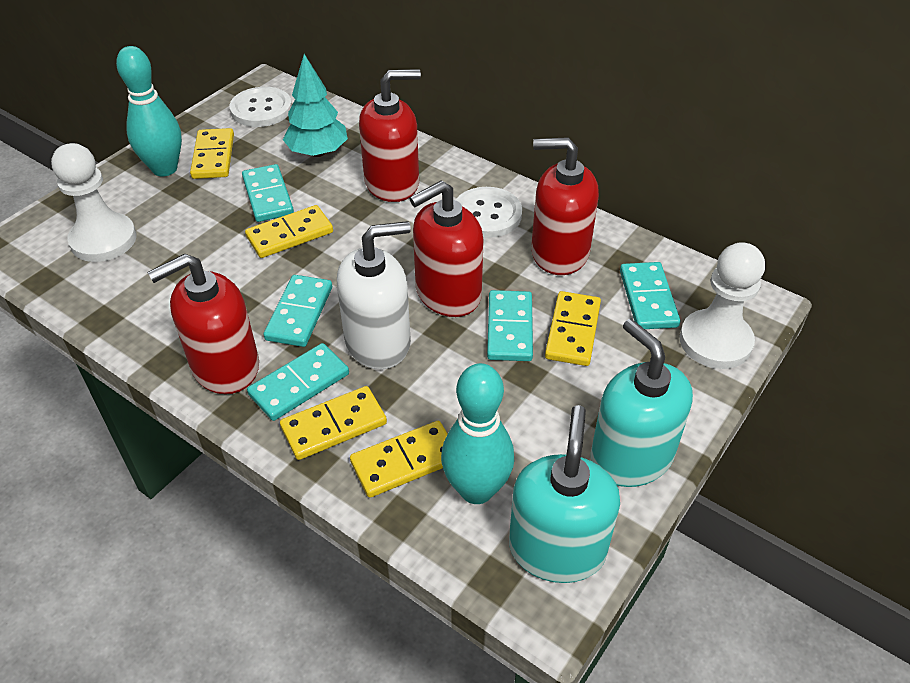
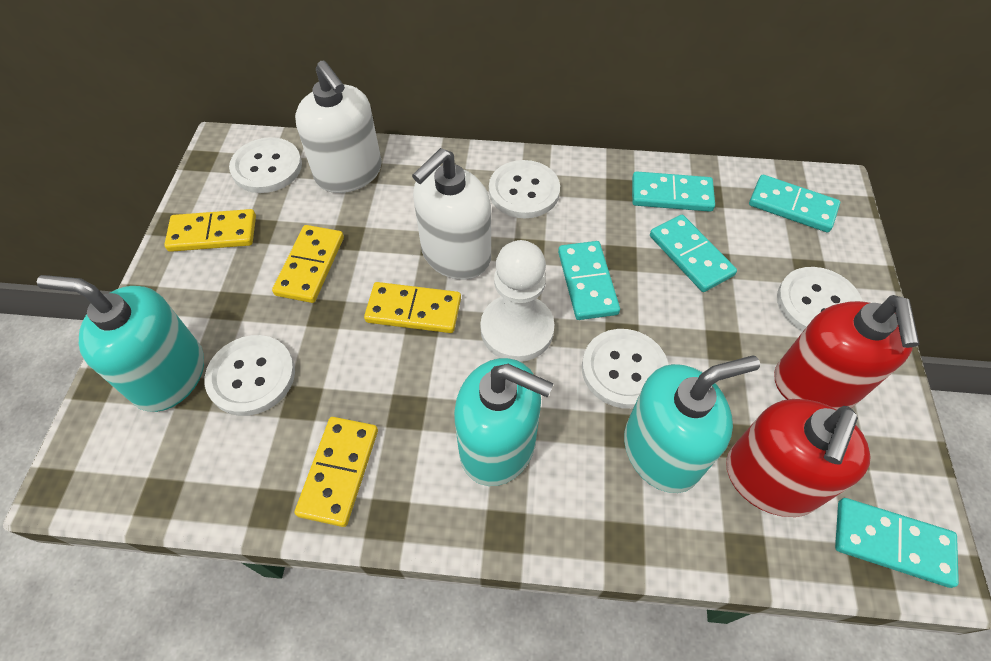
red soap dispenser: 4 -> 2
turquoise bowling pin: 2 -> 0
turquoise soap dispenser: 2 -> 3
turquoise tree: 1 -> 0
white button: 2 -> 5
white pawn: 2 -> 1
white soap dispenser: 1 -> 2
yellow domino: 5 -> 4

